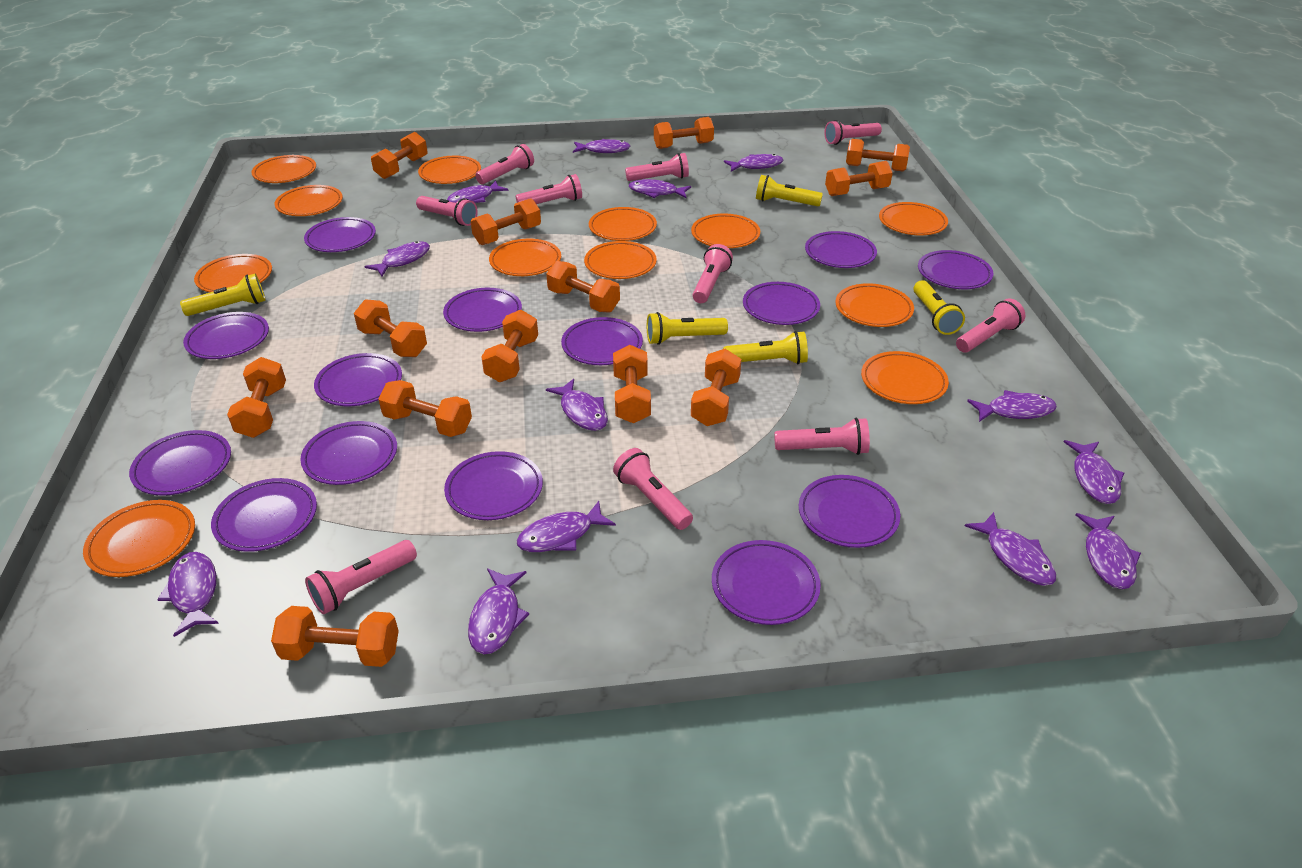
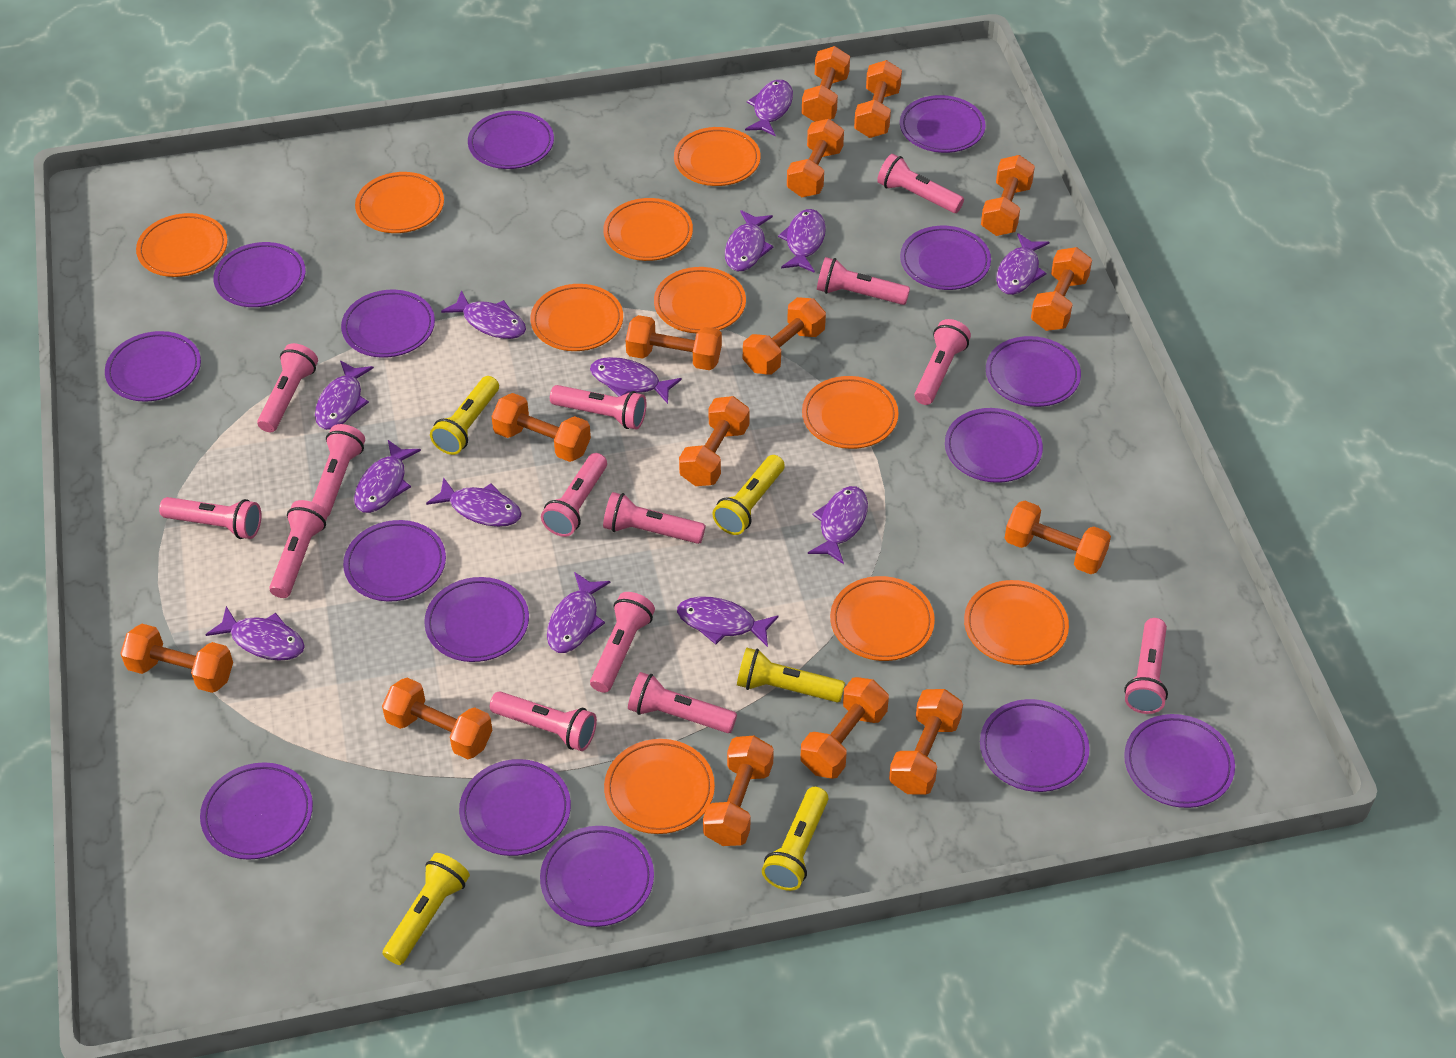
orange dumbbell: 13 -> 15
orange plate: 12 -> 10
pink flashlight: 10 -> 14
purple plate: 14 -> 15

